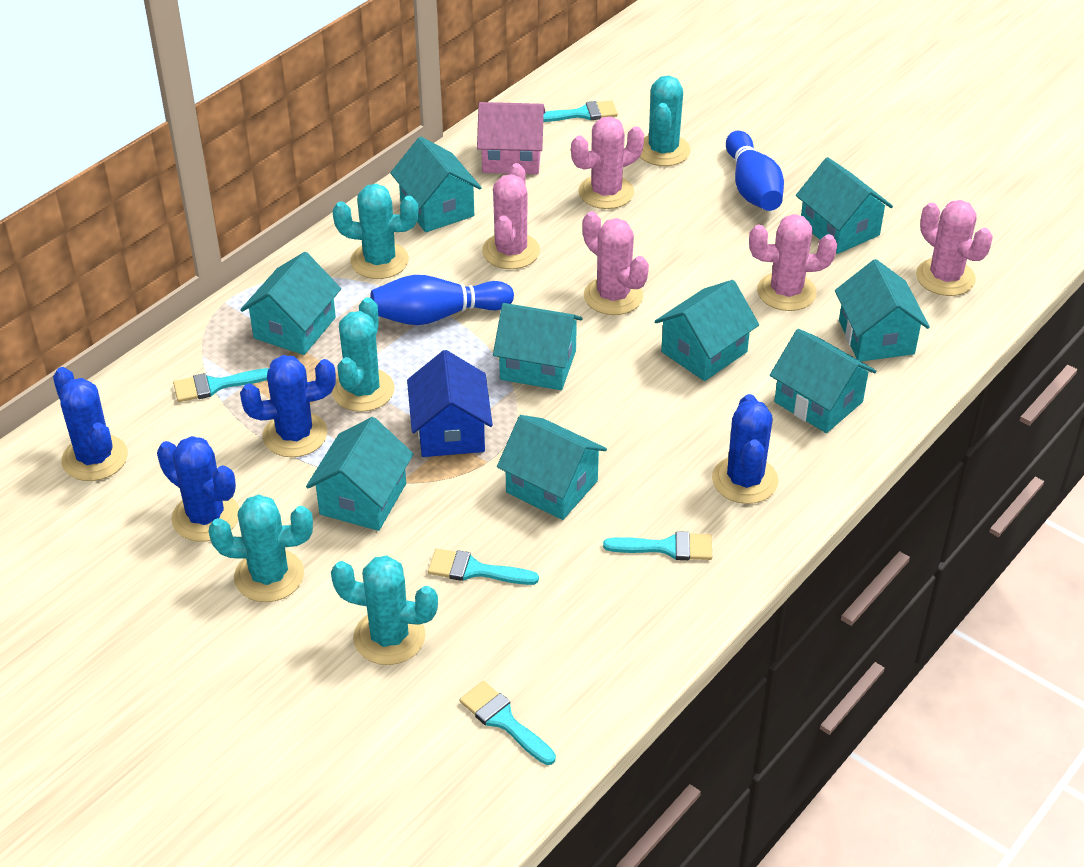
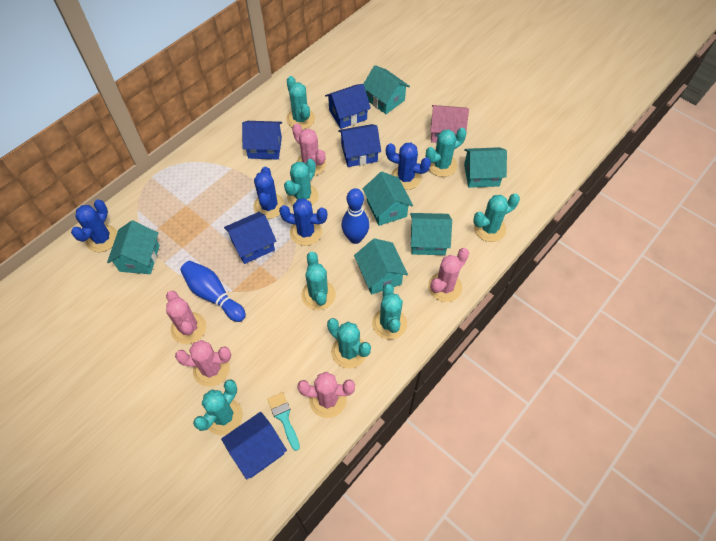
blue house: 1 -> 5
turquoise brush: 5 -> 1
turquoise cactus: 5 -> 8
turquoise house: 9 -> 6

